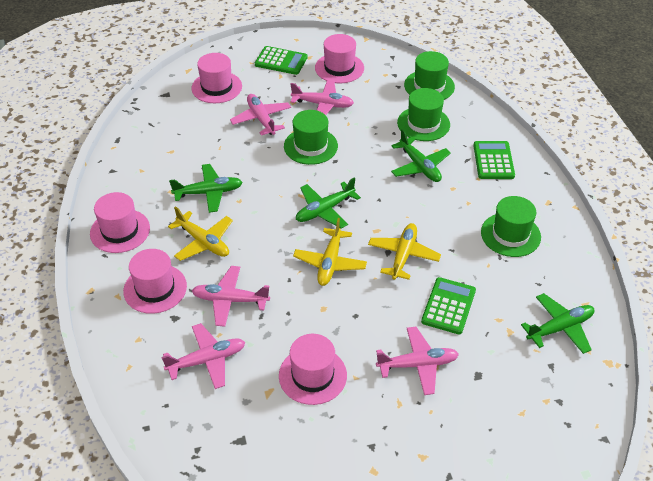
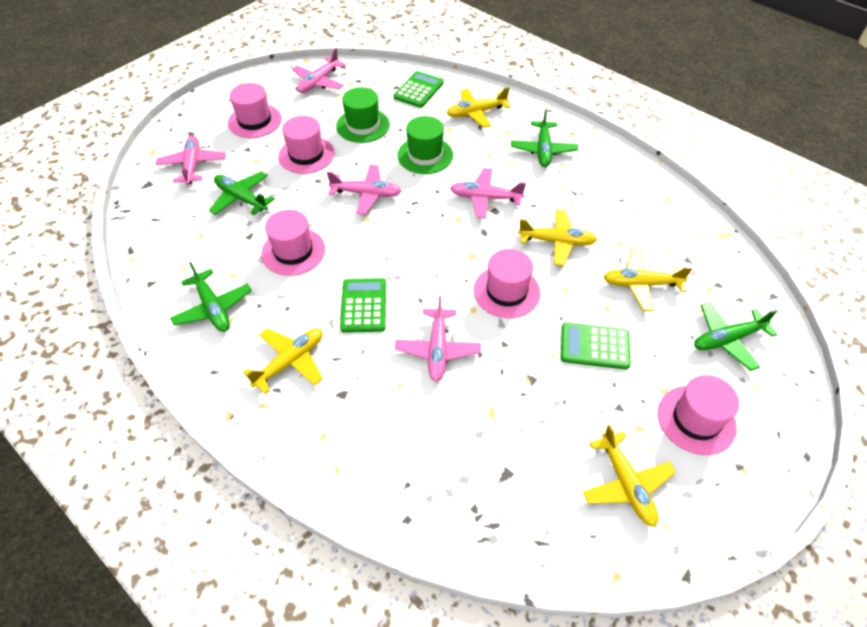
green hat: 4 -> 2
yellow plane: 3 -> 5

